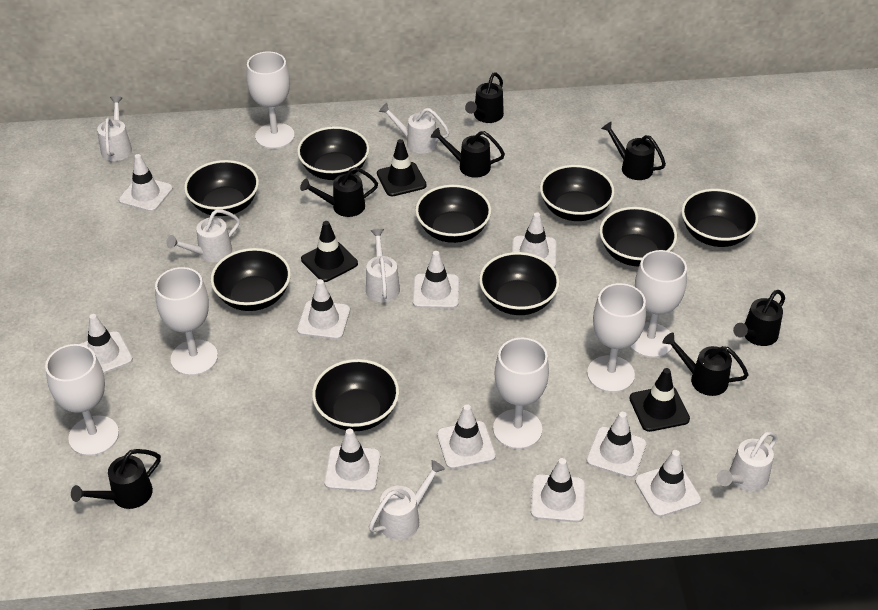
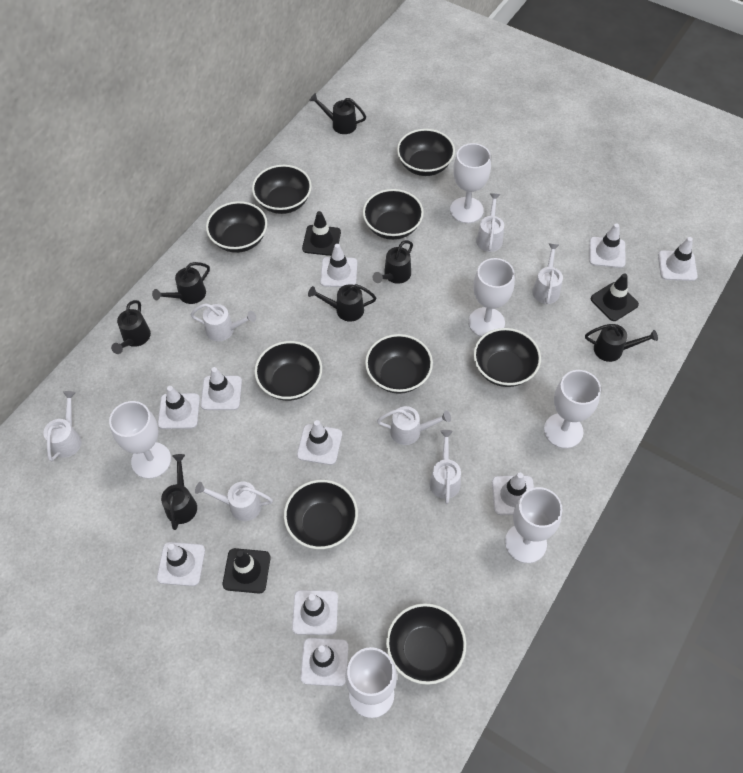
white watering can: 6 -> 7

